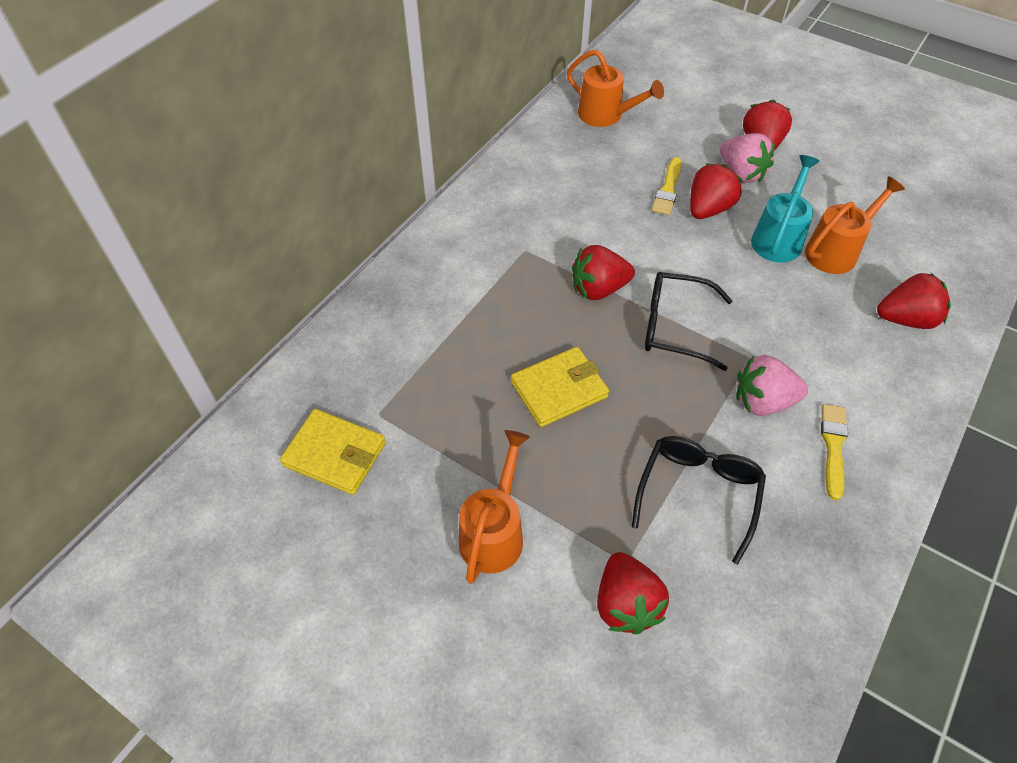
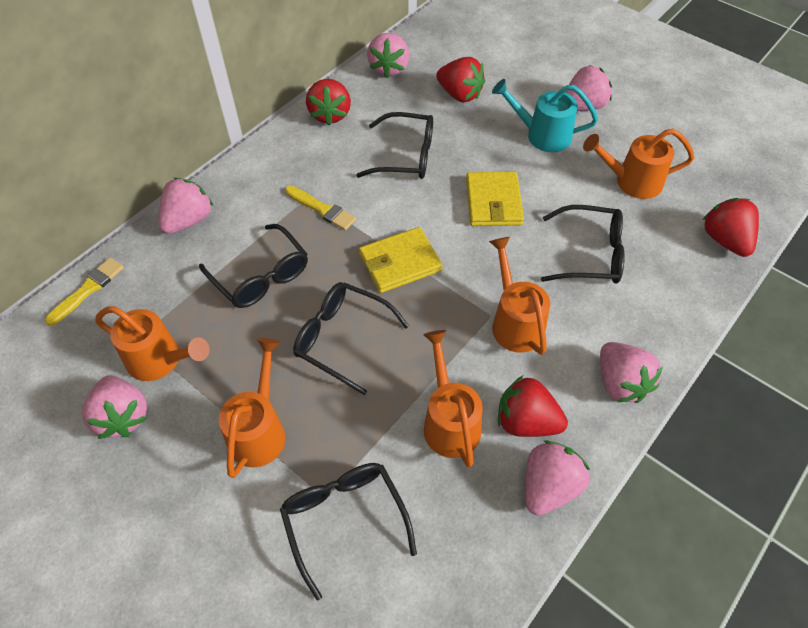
black glasses: 2 -> 5
orange watering can: 3 -> 5
pink strawberry: 2 -> 6
red strawberry: 5 -> 4

